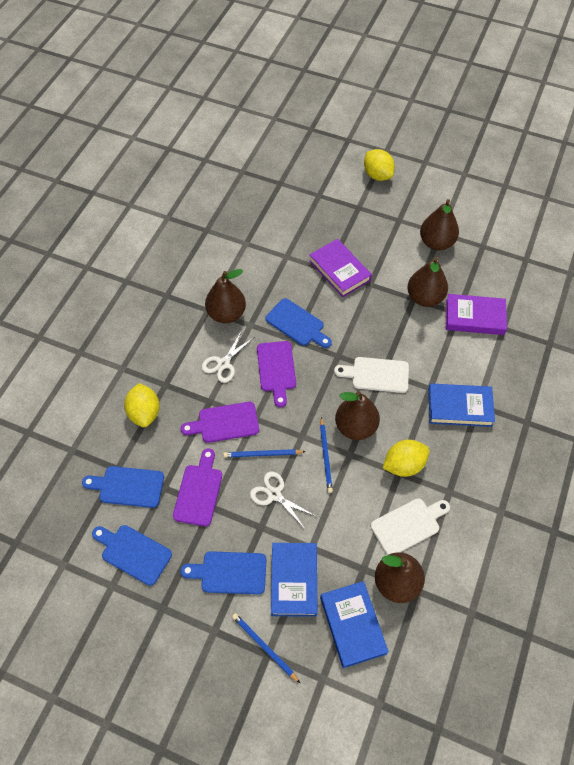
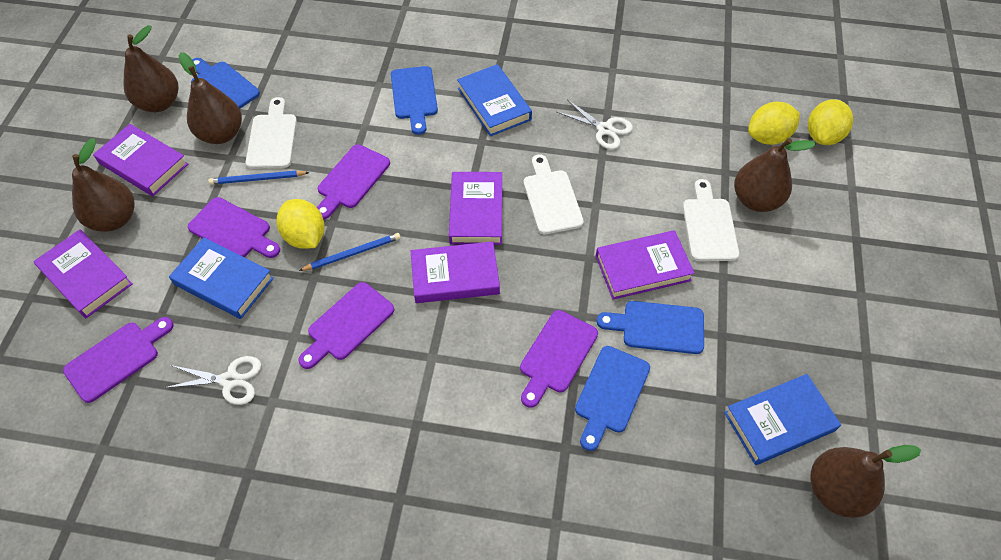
blue pencil: 3 -> 2
purple book: 2 -> 5
purple cutting board: 3 -> 5
white cutting board: 2 -> 3

